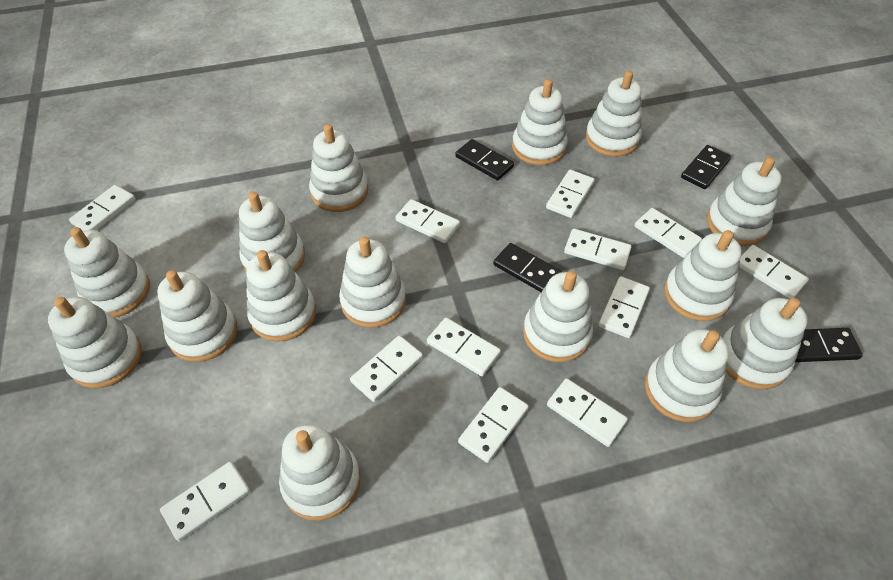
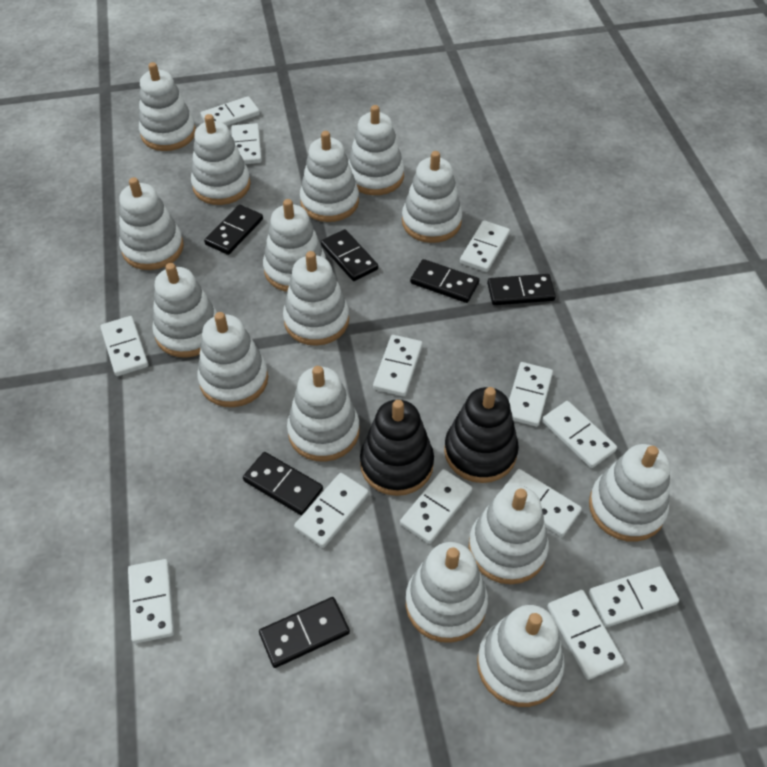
black domino: 4 -> 6
black stacking toy: 0 -> 2
white domino: 12 -> 13

